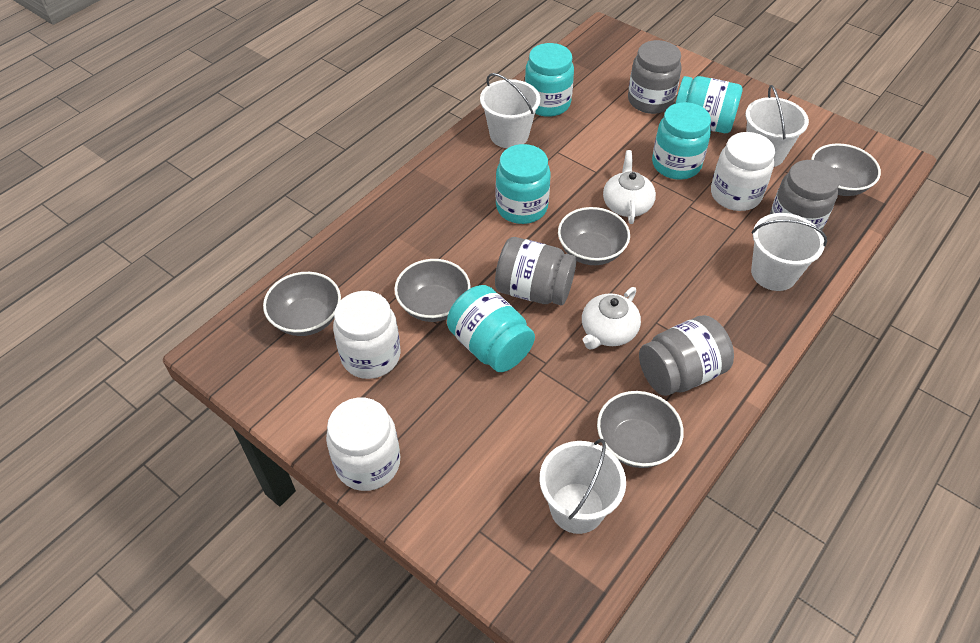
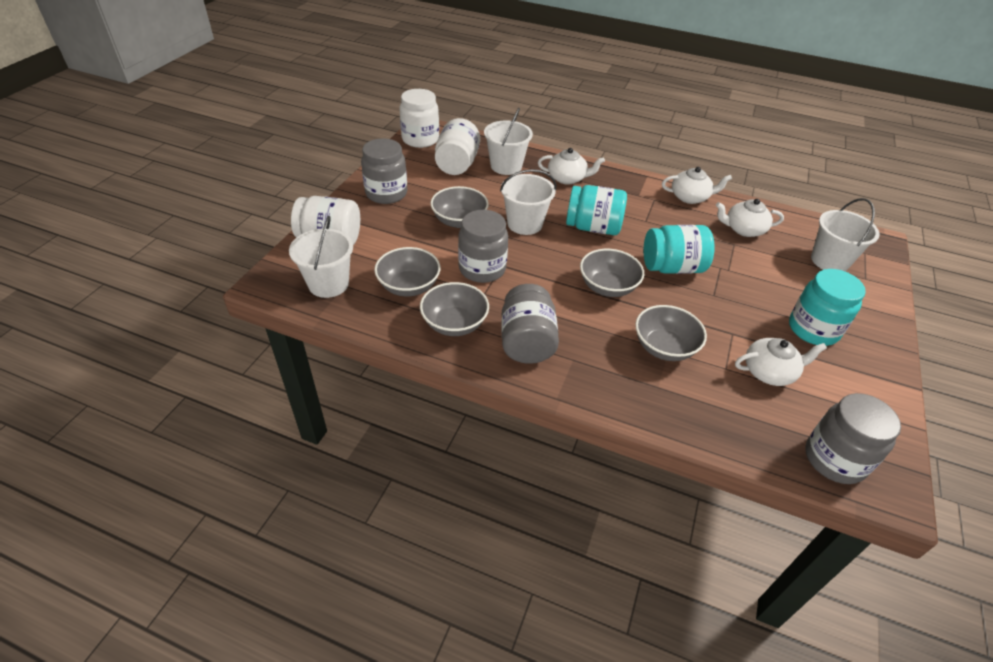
turquoise jar: 5 -> 3
white teapot: 2 -> 4

